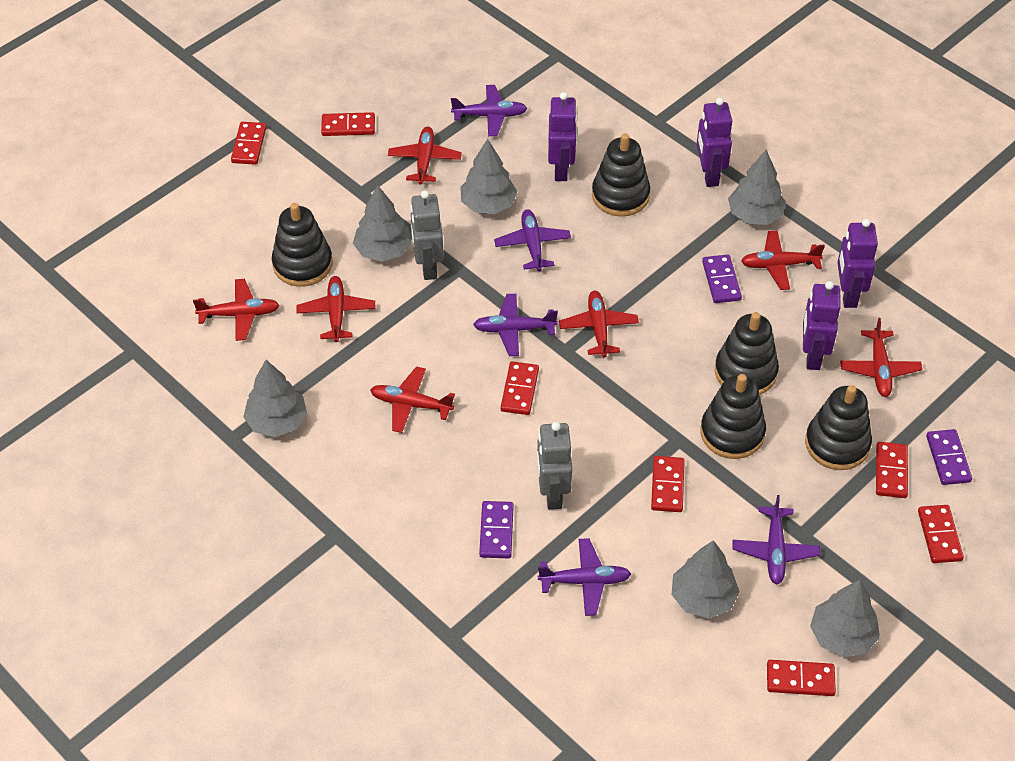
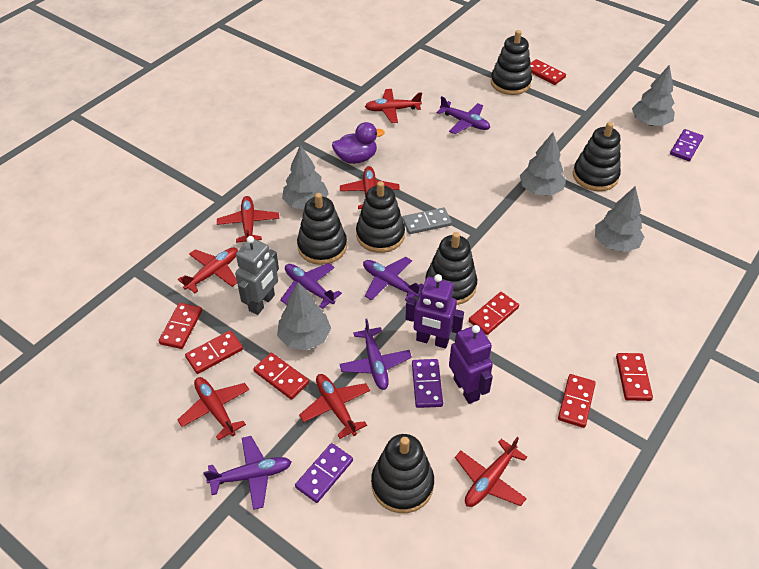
black stacking toy: 5 -> 6
grey domino: 0 -> 1
grey robot: 2 -> 1
grey tree: 6 -> 5
purple duck: 0 -> 1
purple robot: 4 -> 2

